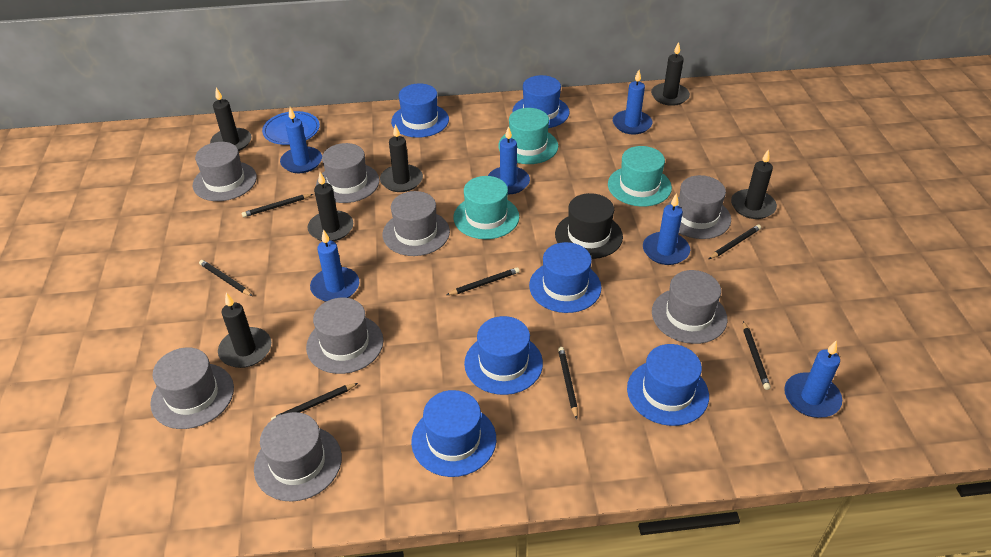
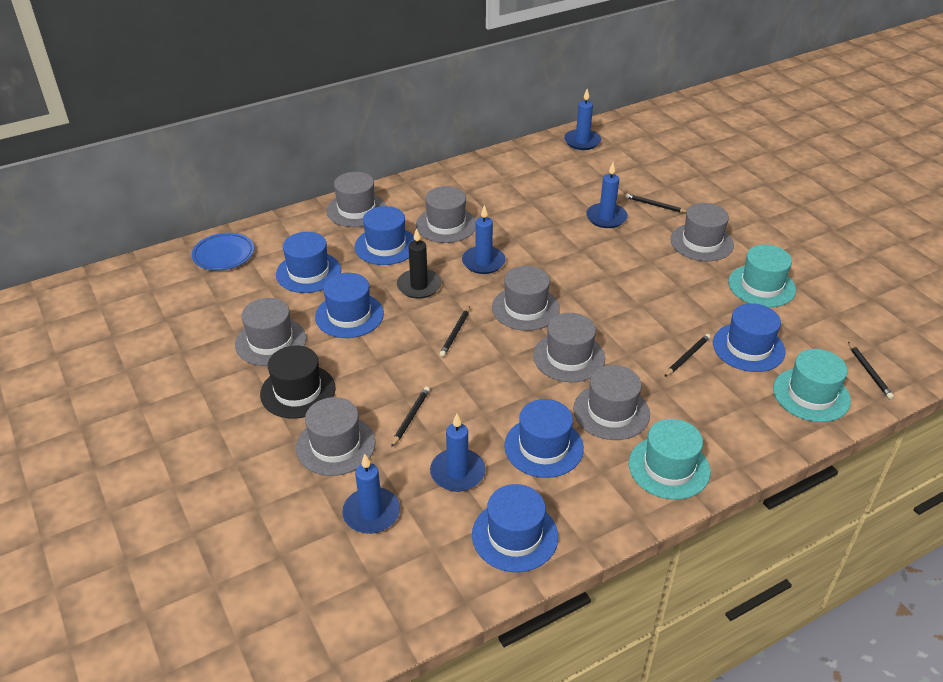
black candle: 6 -> 1
black pencil: 7 -> 5
blue candle: 6 -> 5

